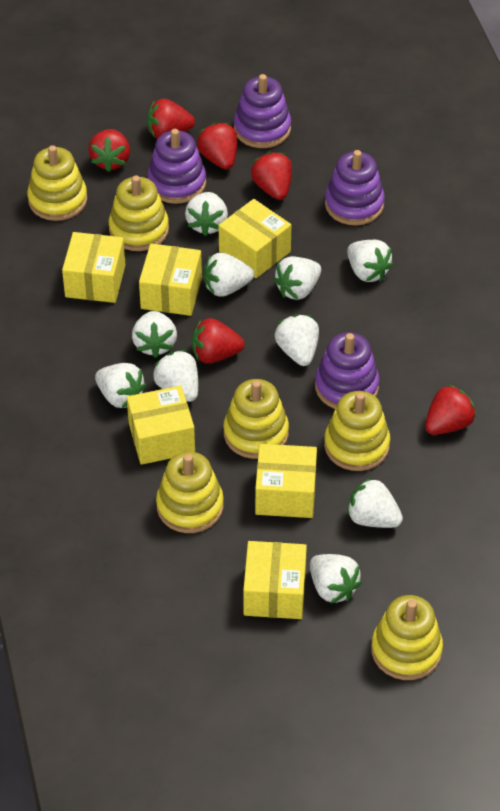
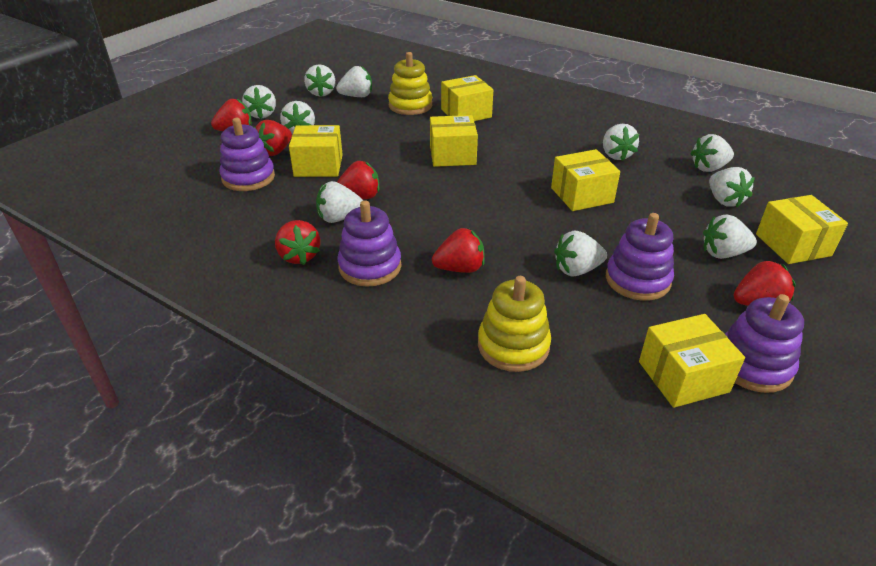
yellow stacking toy: 6 -> 2

